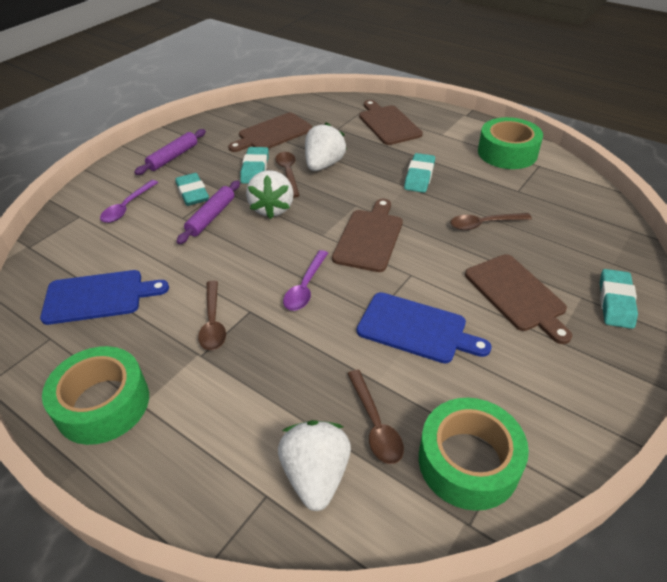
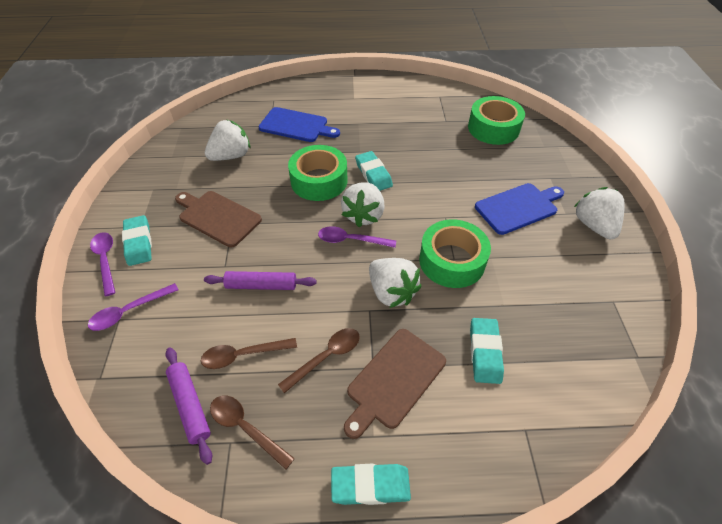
brown cutting board: 4 -> 2
brown spoon: 4 -> 3
purple spoon: 2 -> 3
white strawberry: 3 -> 4

